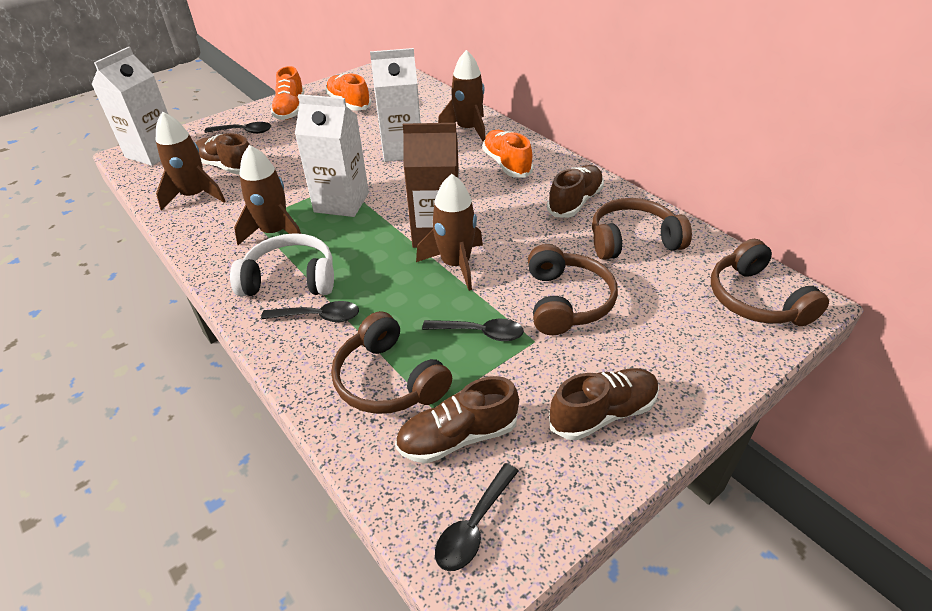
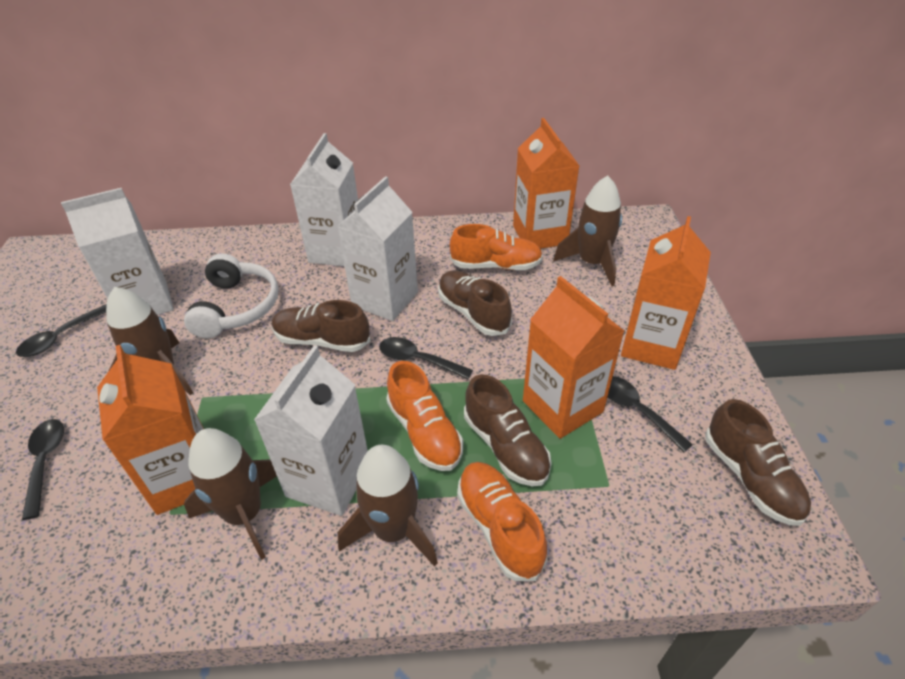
brown carton: 1 -> 0
brown headphones: 4 -> 0
orange carton: 0 -> 4
white carton: 3 -> 4

